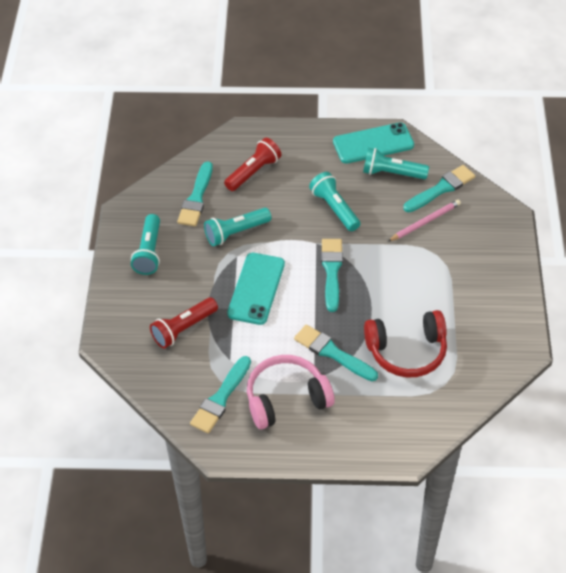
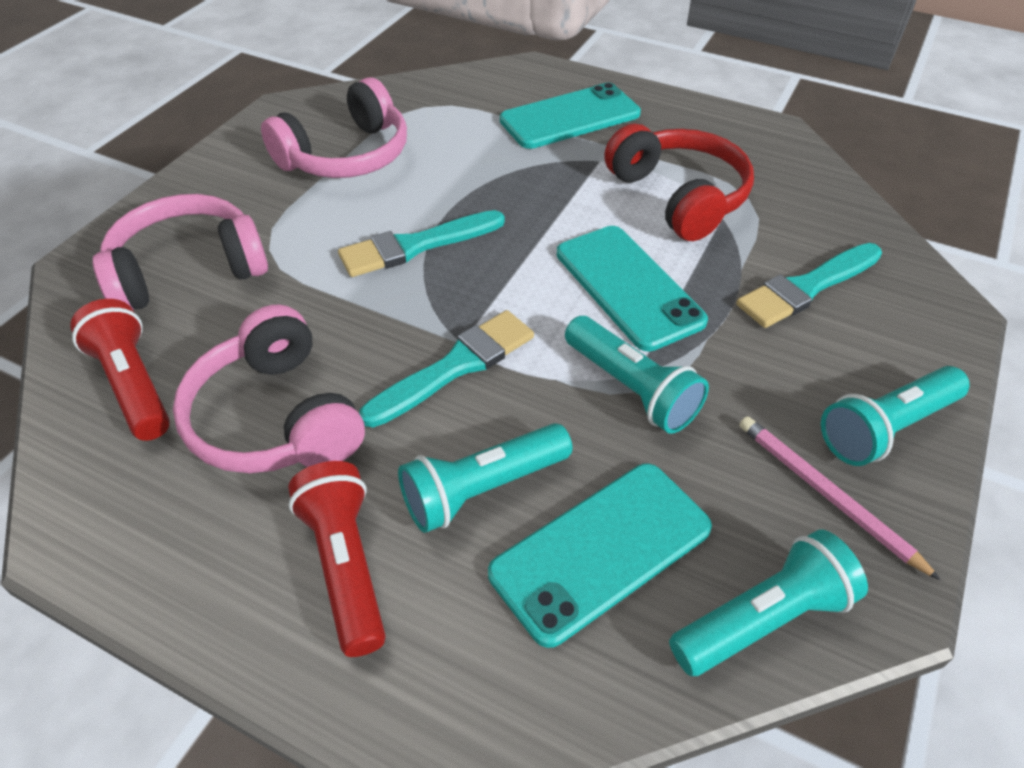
pink headphones: 1 -> 3
turquoise brush: 5 -> 3
turquoise phone: 2 -> 3

